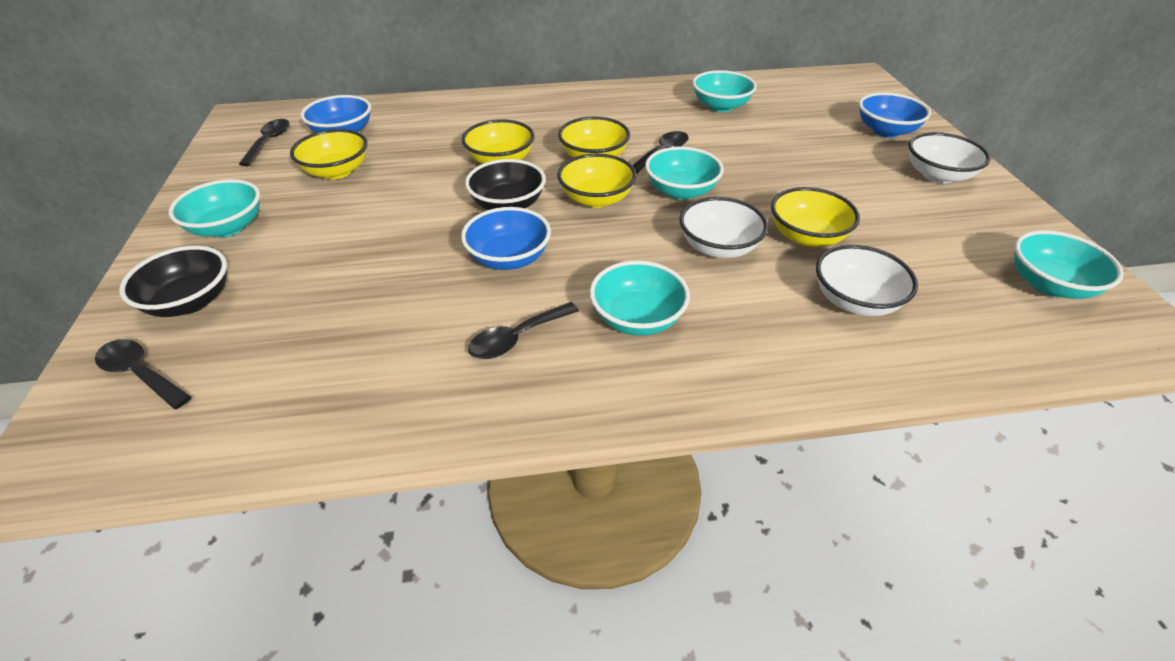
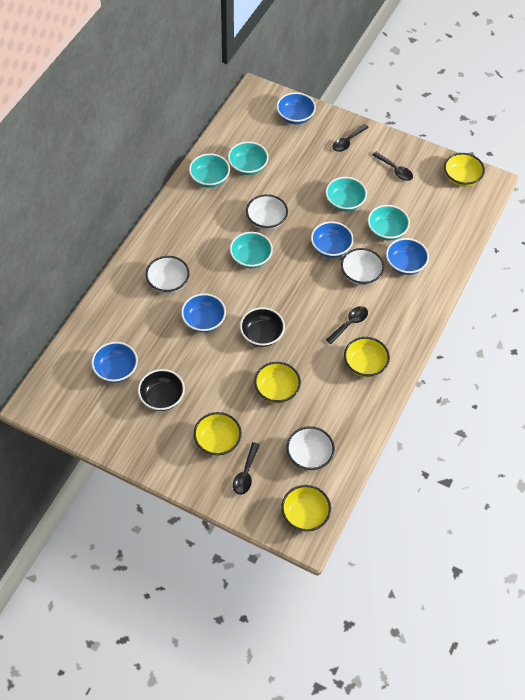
blue bowl: 3 -> 5
white bowl: 3 -> 4

